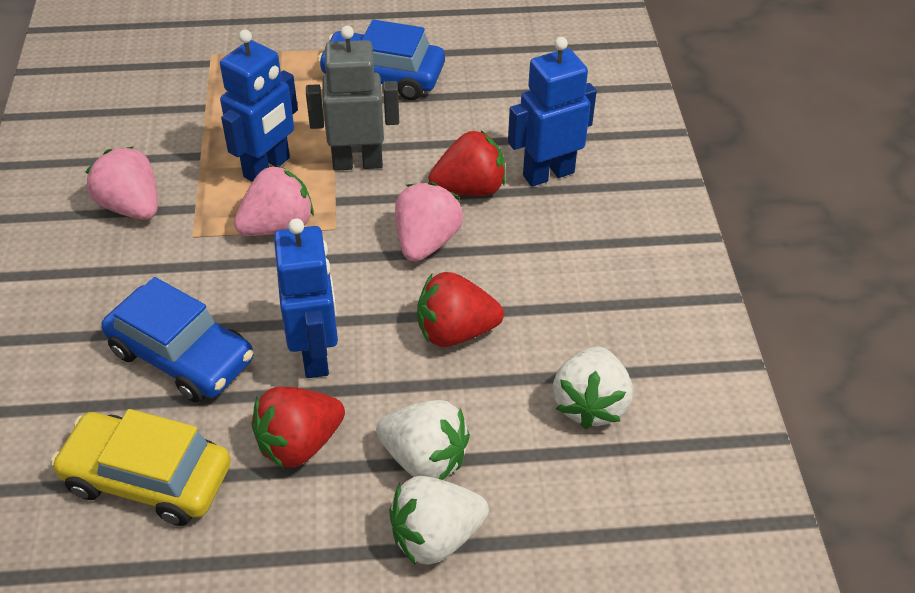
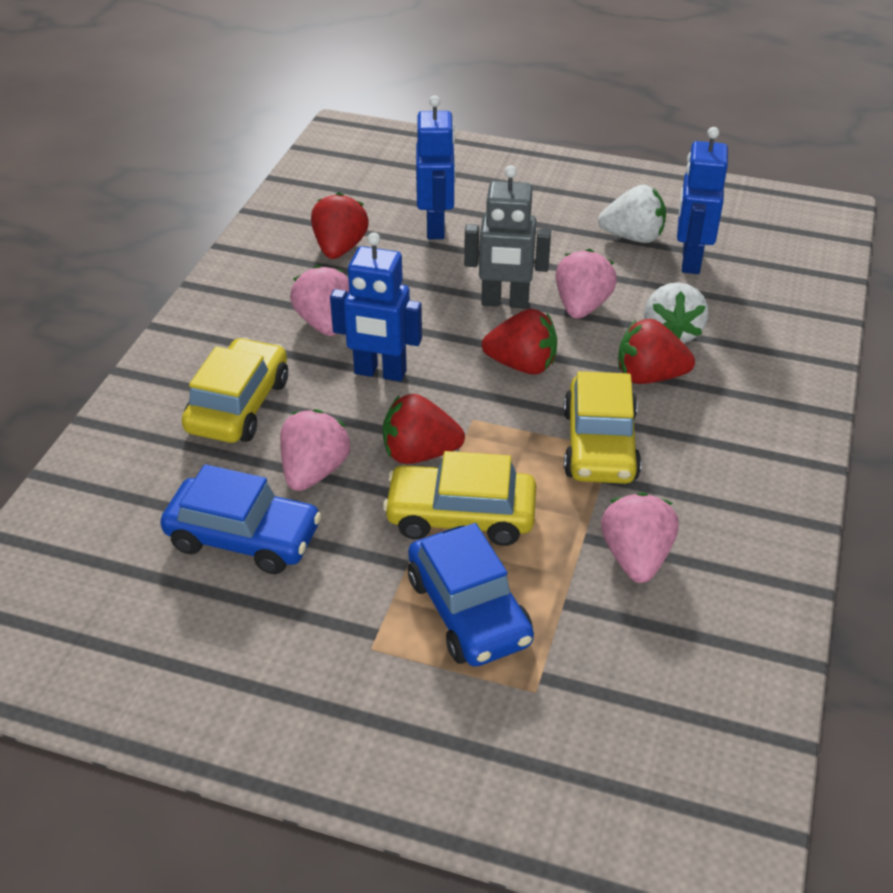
pink strawberry: 3 -> 4
red strawberry: 3 -> 4
white strawberry: 3 -> 2
yellow car: 1 -> 3

